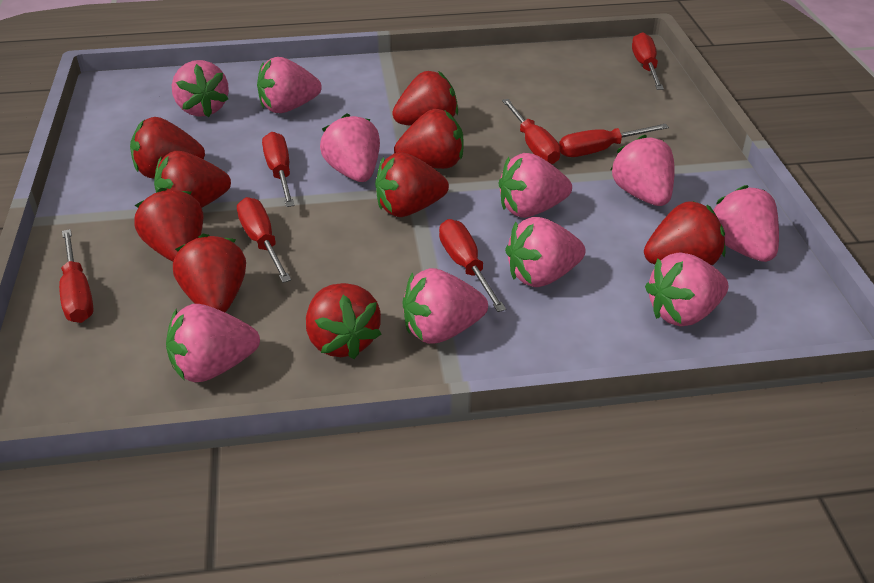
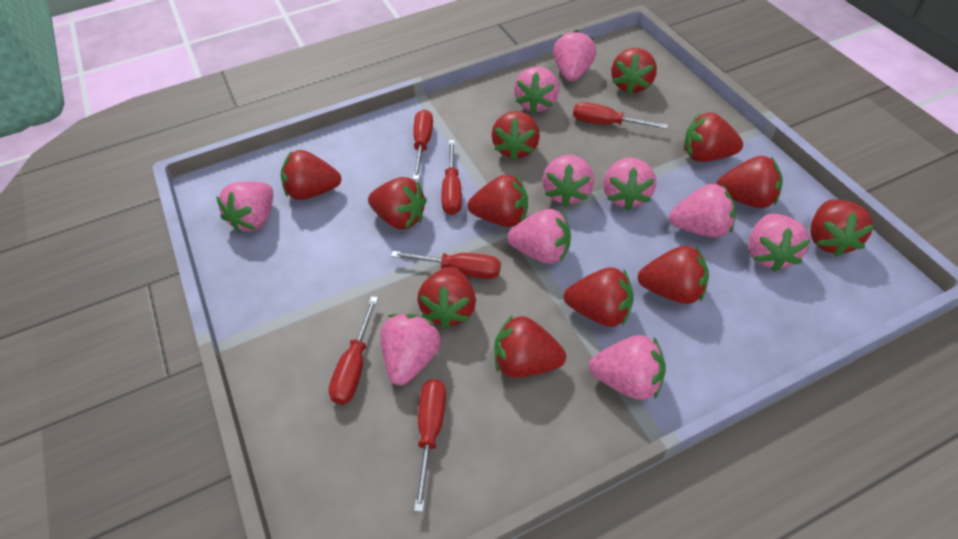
red screwdriver: 7 -> 6
red strawberry: 9 -> 12

